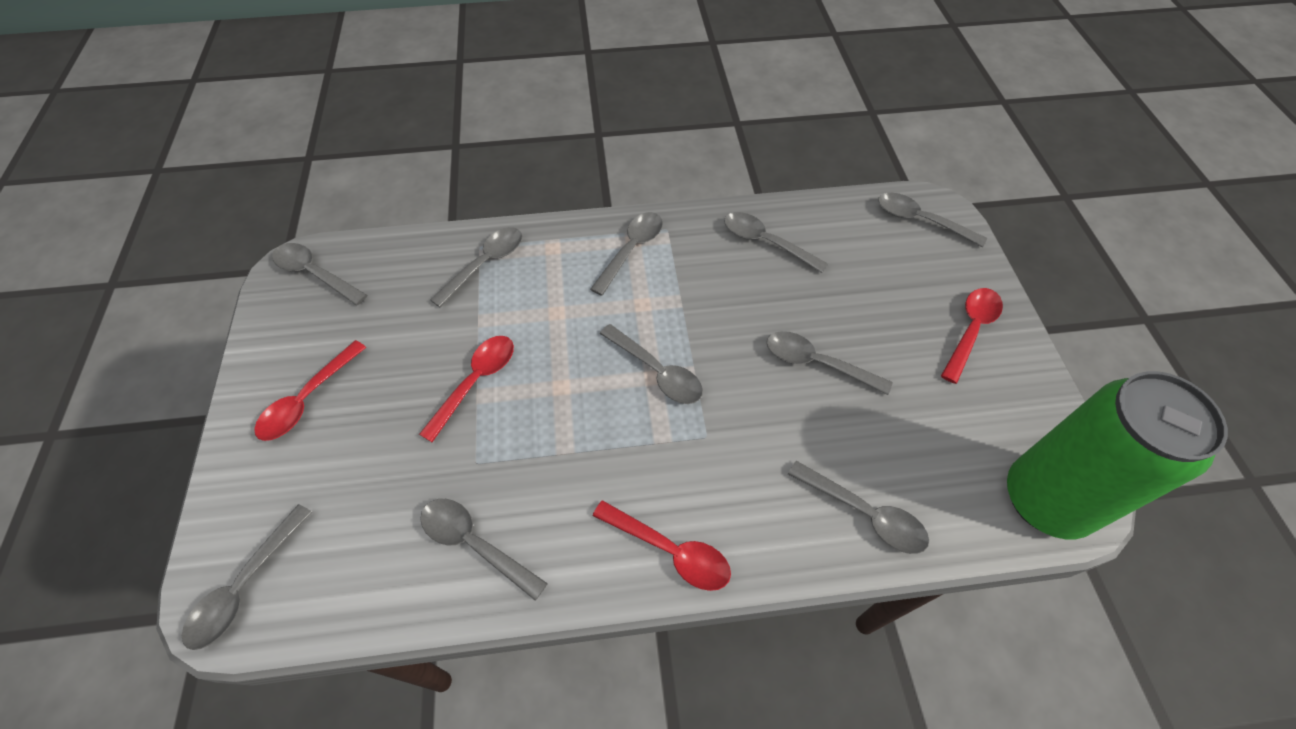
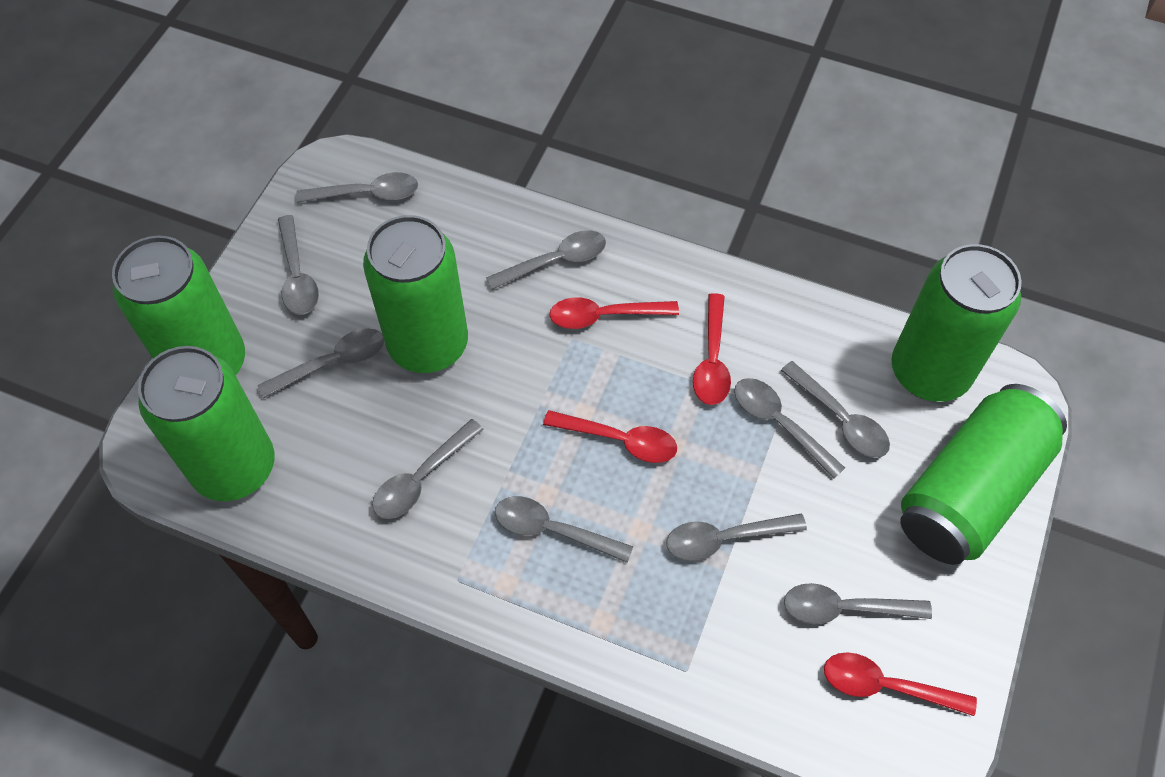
green can: 1 -> 5

